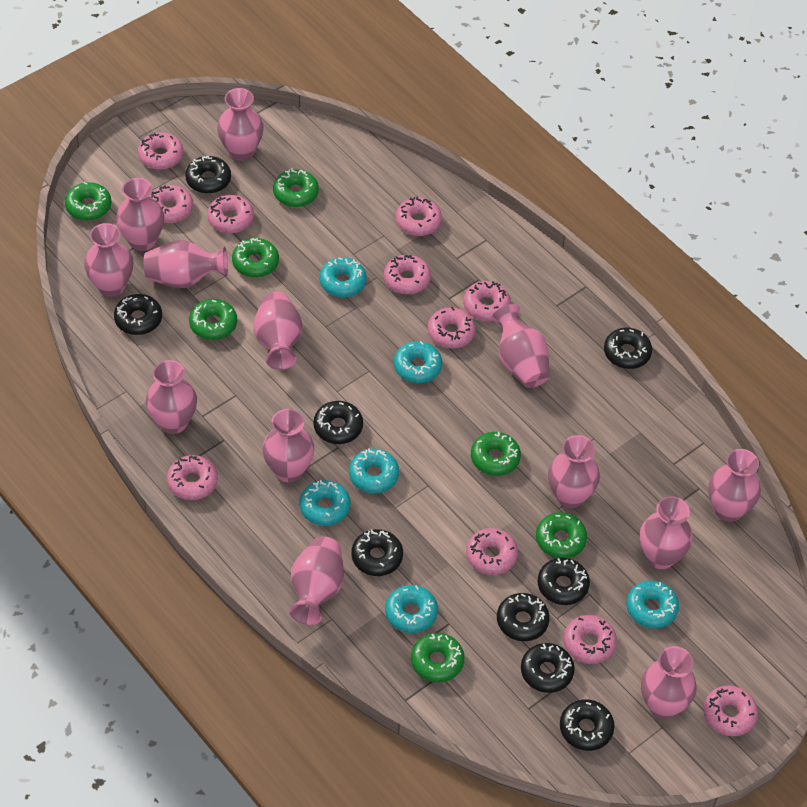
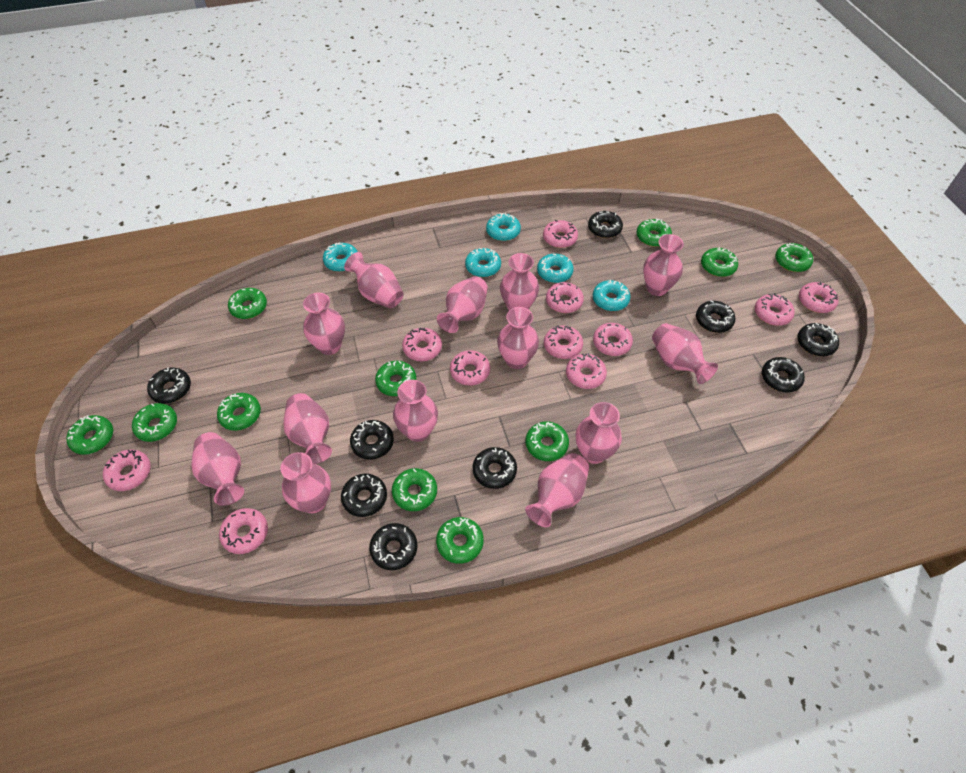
green donut: 7 -> 11
turquoise donut: 6 -> 5

